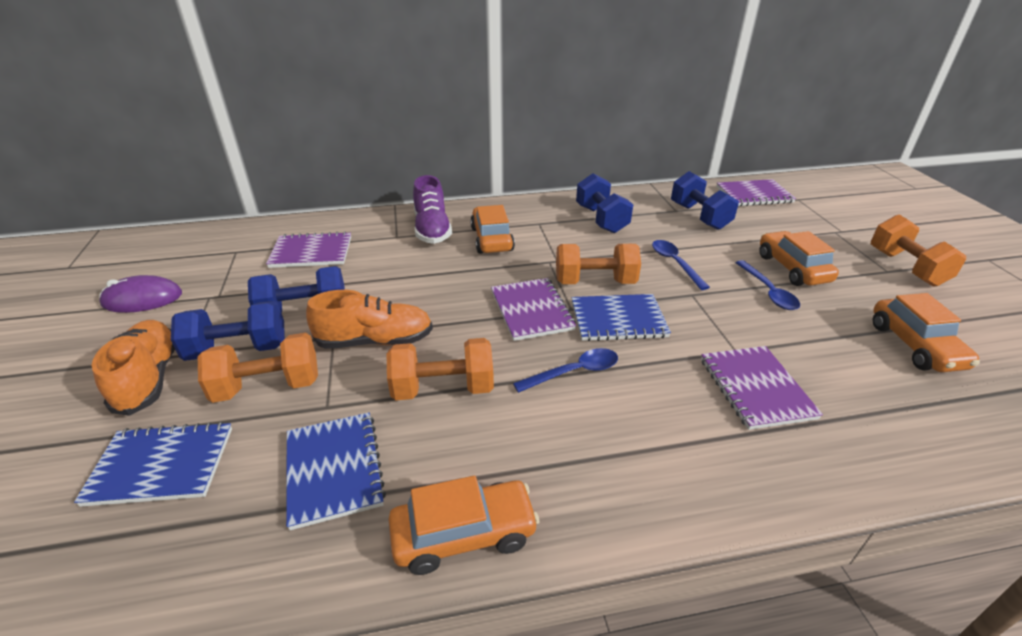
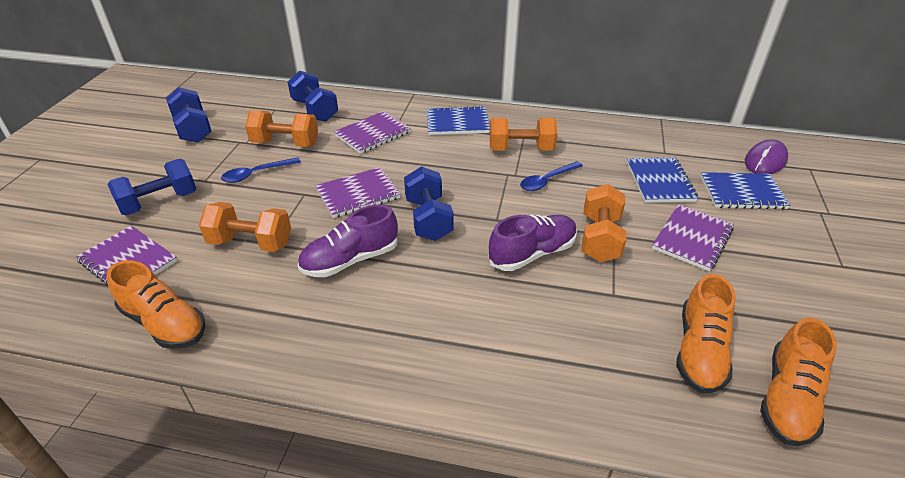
blue spoon: 3 -> 2
orange car: 4 -> 0
orange shoe: 2 -> 3
purple shoe: 1 -> 2

